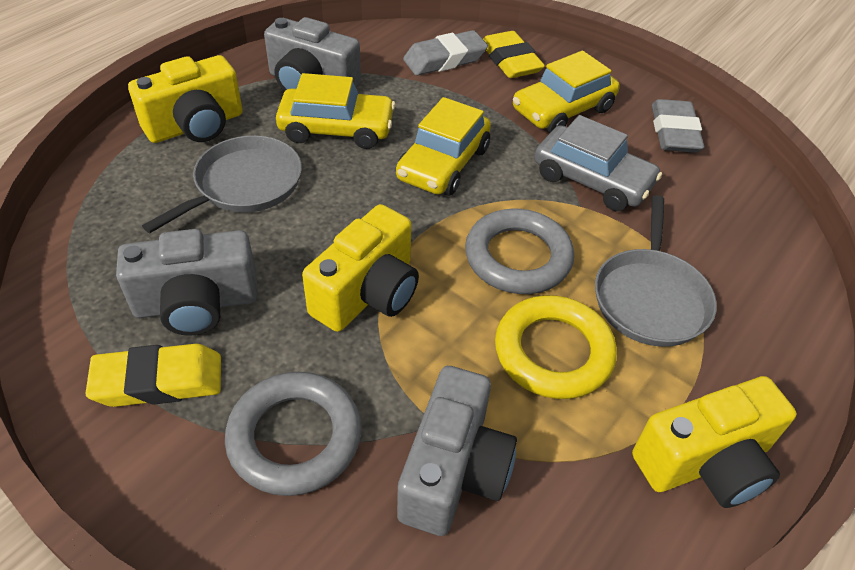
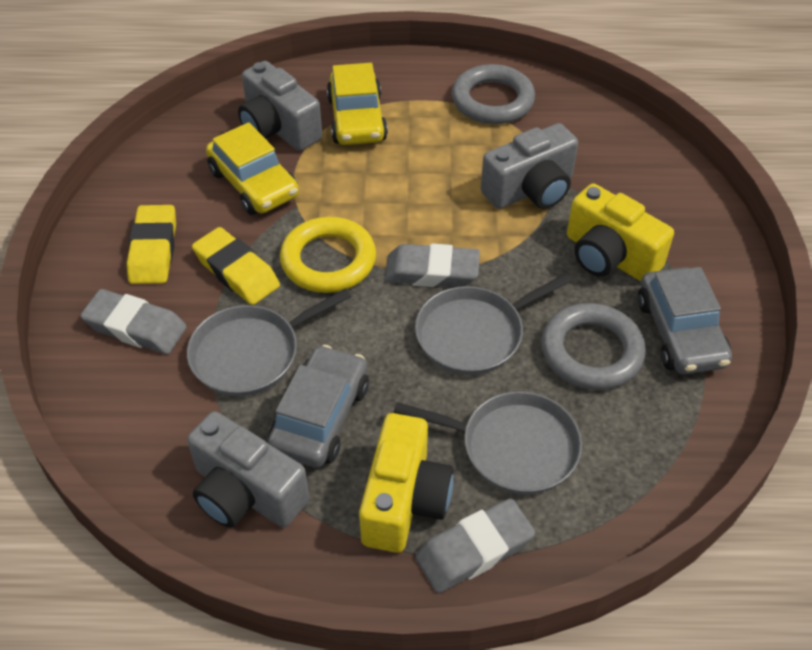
grey car: 1 -> 2
grey eraser: 2 -> 3
grey pan: 2 -> 3
yellow camera: 3 -> 2
yellow car: 3 -> 2

